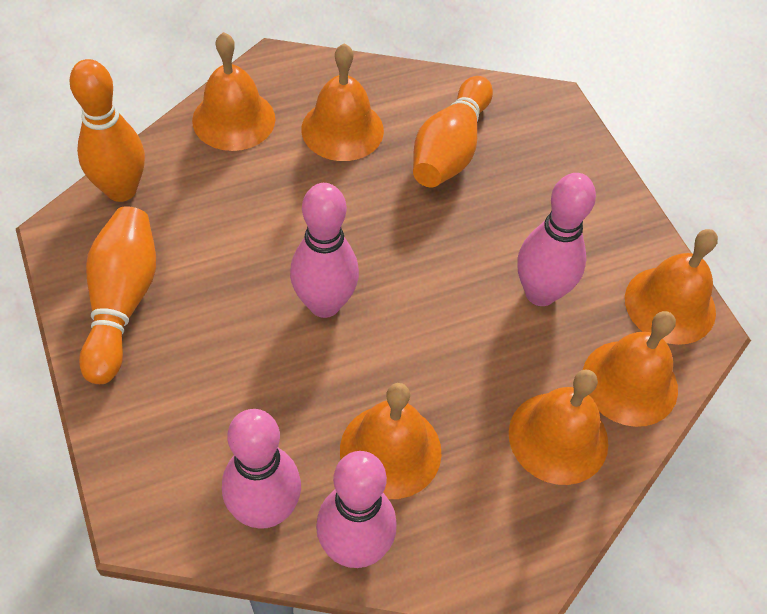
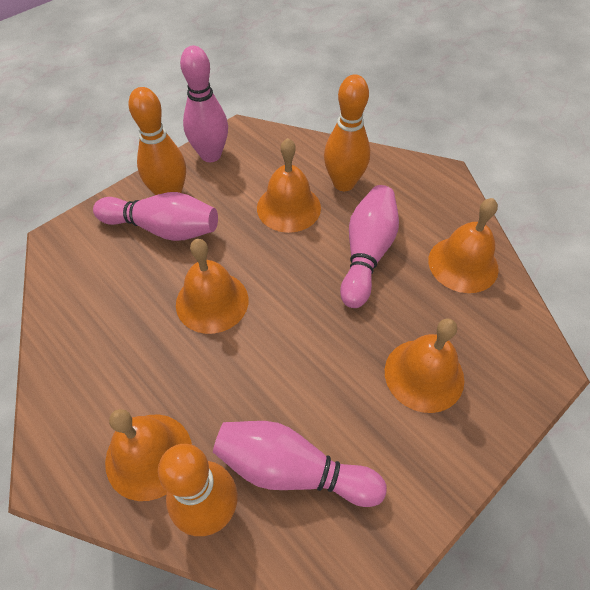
orange bell: 6 -> 5

